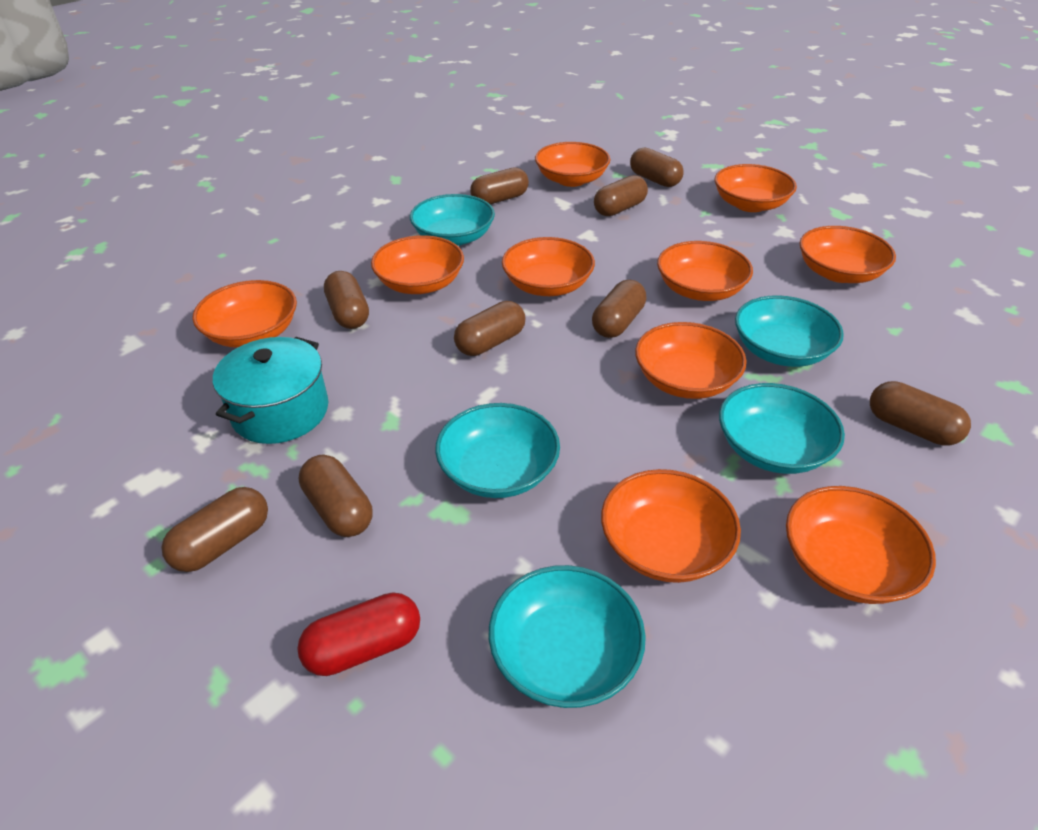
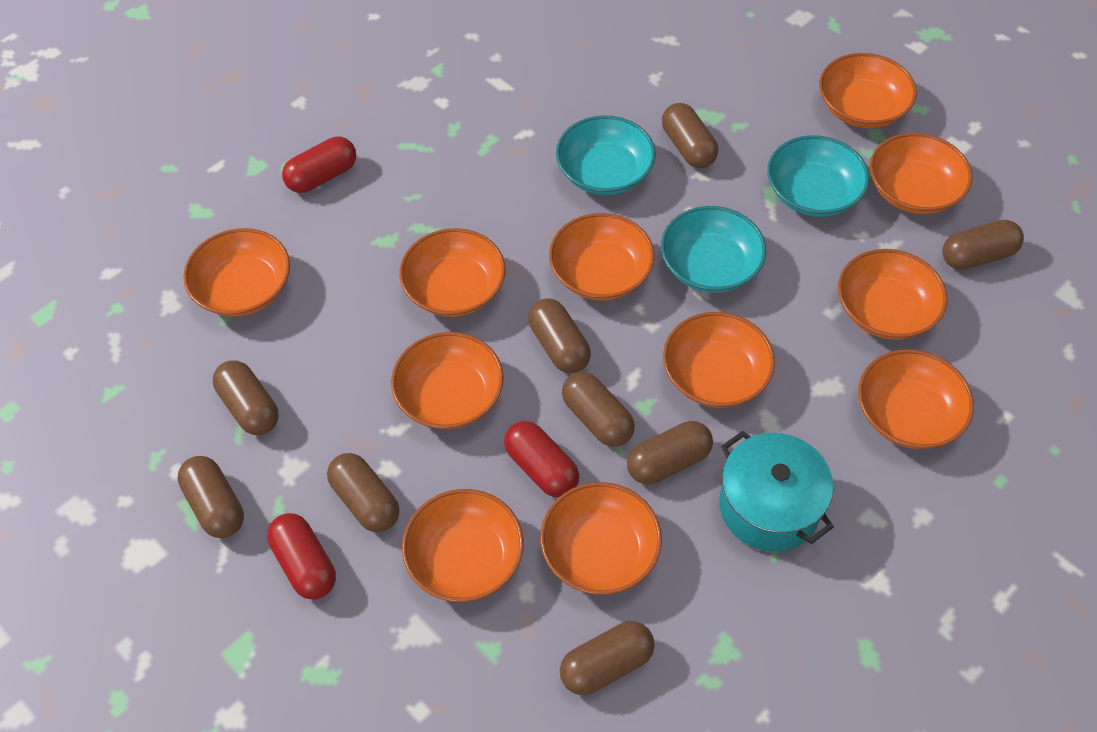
orange bowl: 10 -> 11
red capsule: 1 -> 3
turquoise bowl: 5 -> 3

